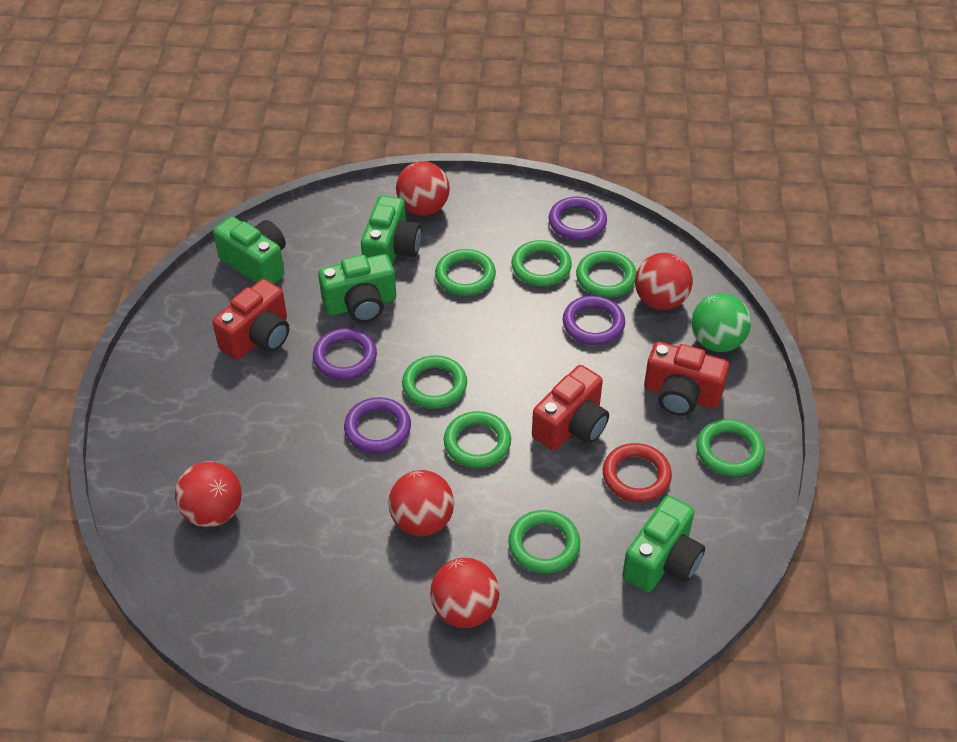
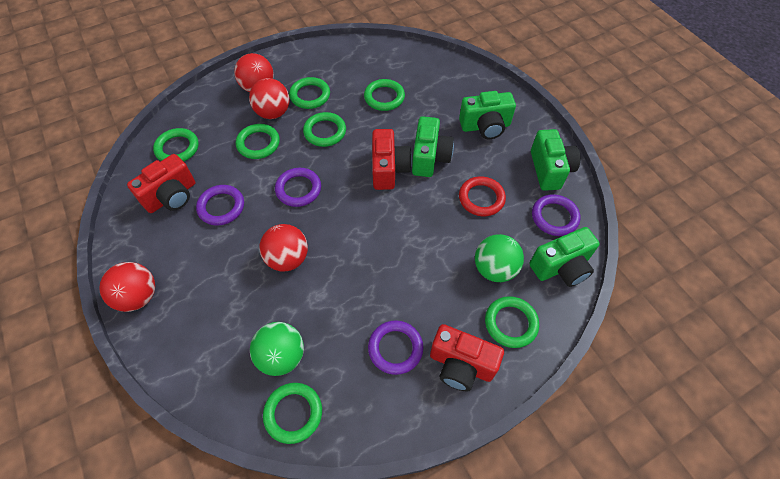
green ball: 1 -> 2
red ball: 5 -> 4

